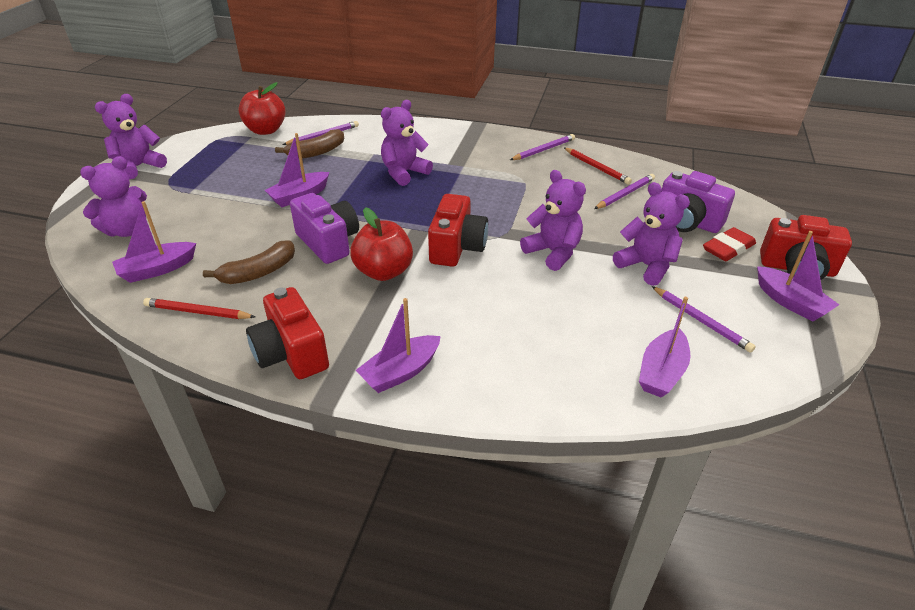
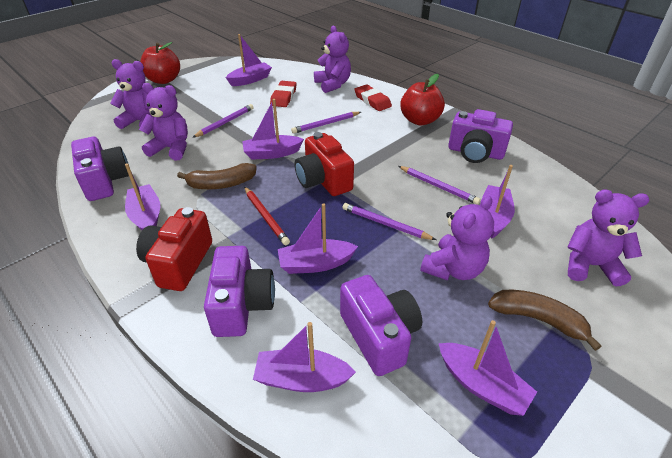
purple boat: 5 -> 7
purple camera: 2 -> 4
red camera: 3 -> 2
red eraser: 1 -> 2
red pencil: 2 -> 1

